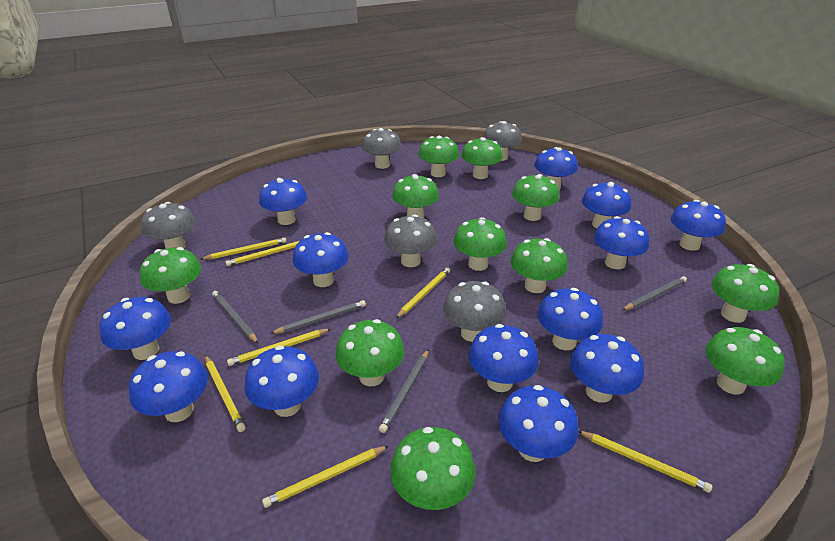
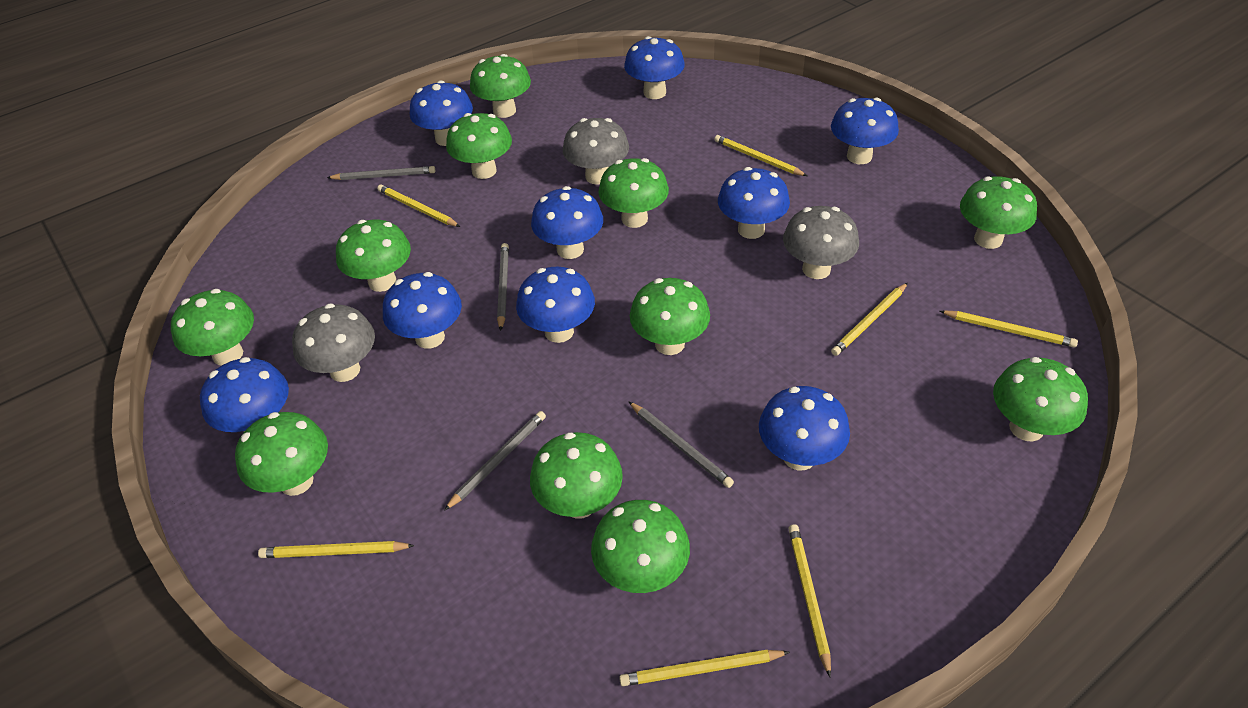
blue mushroom: 13 -> 9
grey mushroom: 5 -> 3

